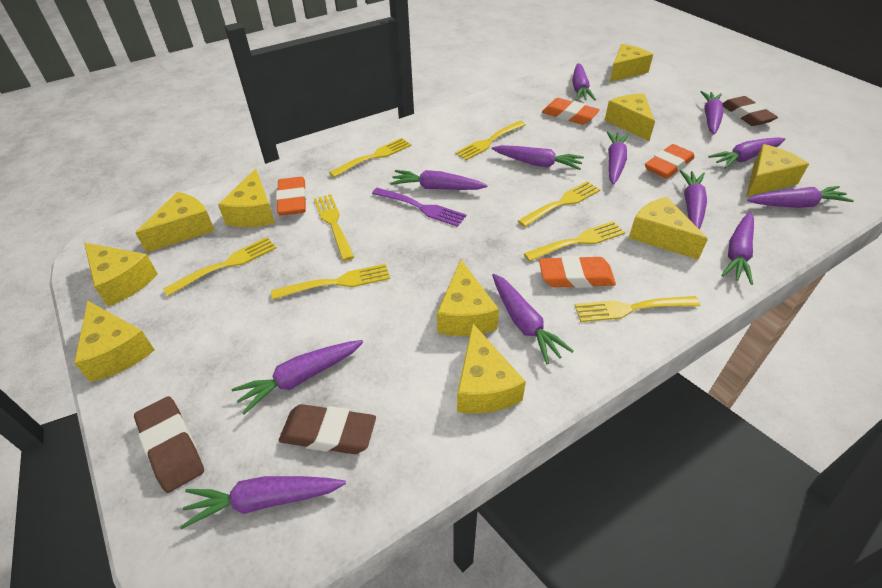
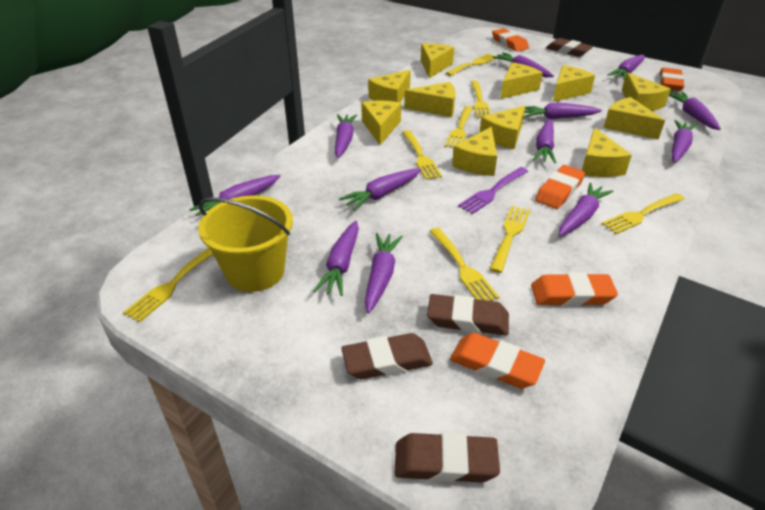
brown eraser: 3 -> 4
orange eraser: 4 -> 5
yellow bucket: 0 -> 1
yellow cheese: 10 -> 11

